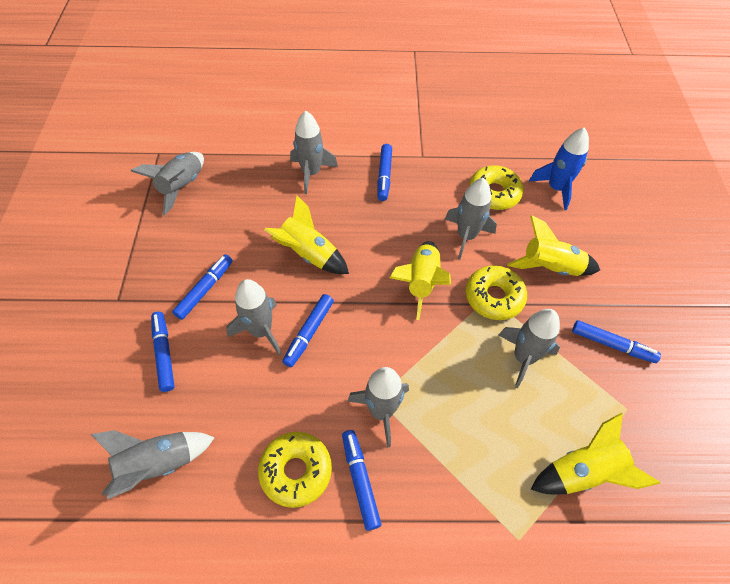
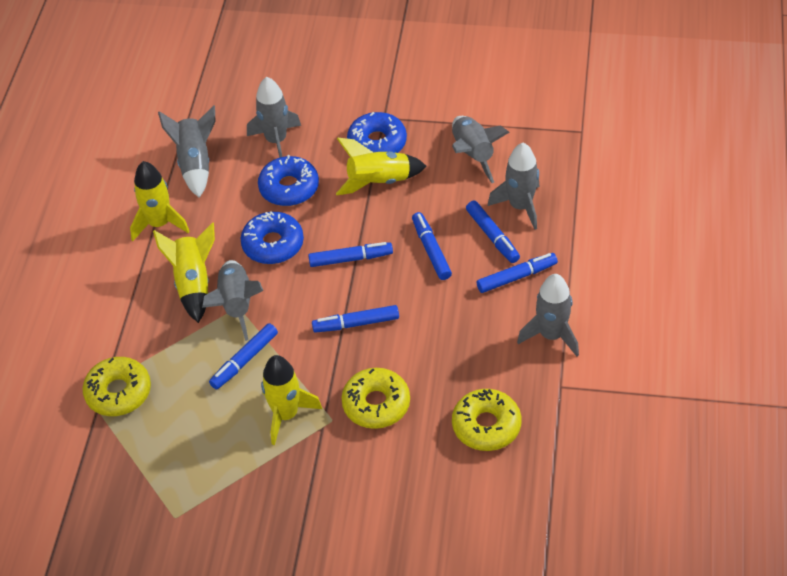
blue donut: 0 -> 3
blue rocket: 1 -> 0
grey rocket: 7 -> 6

